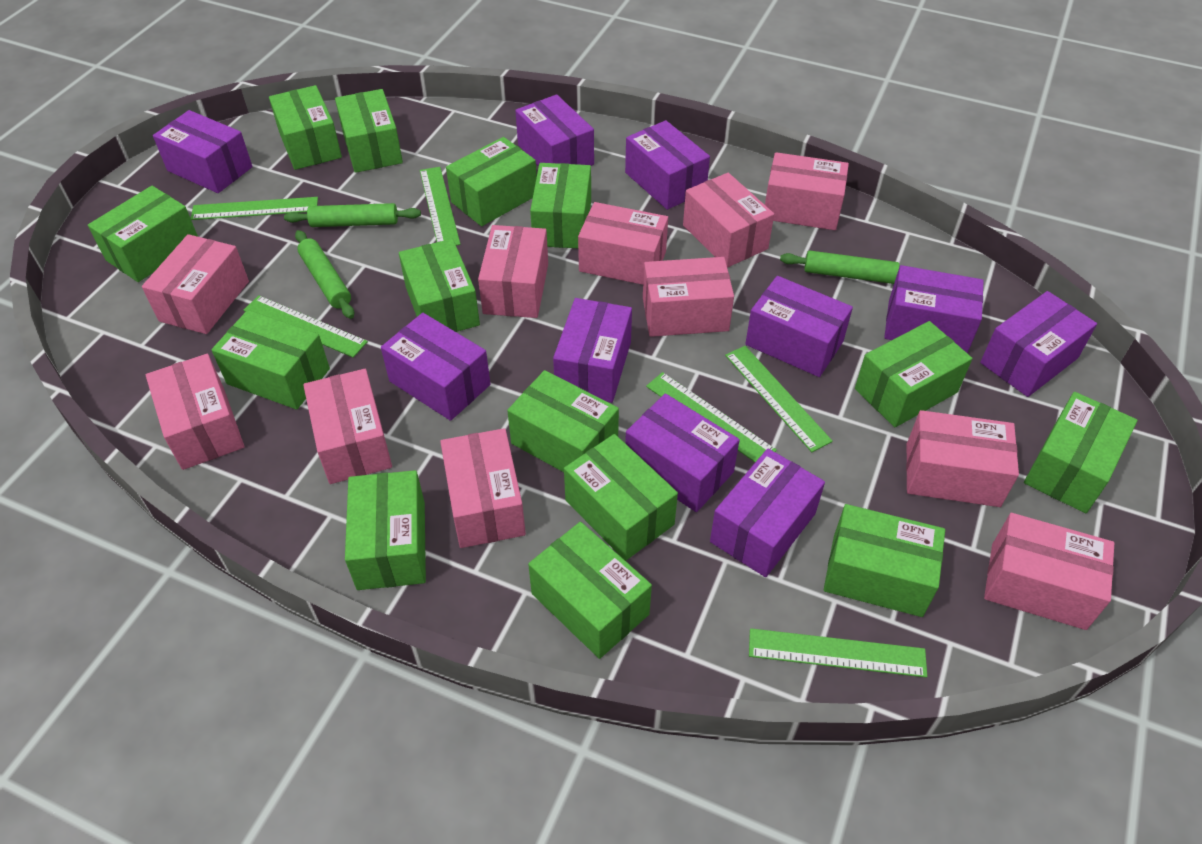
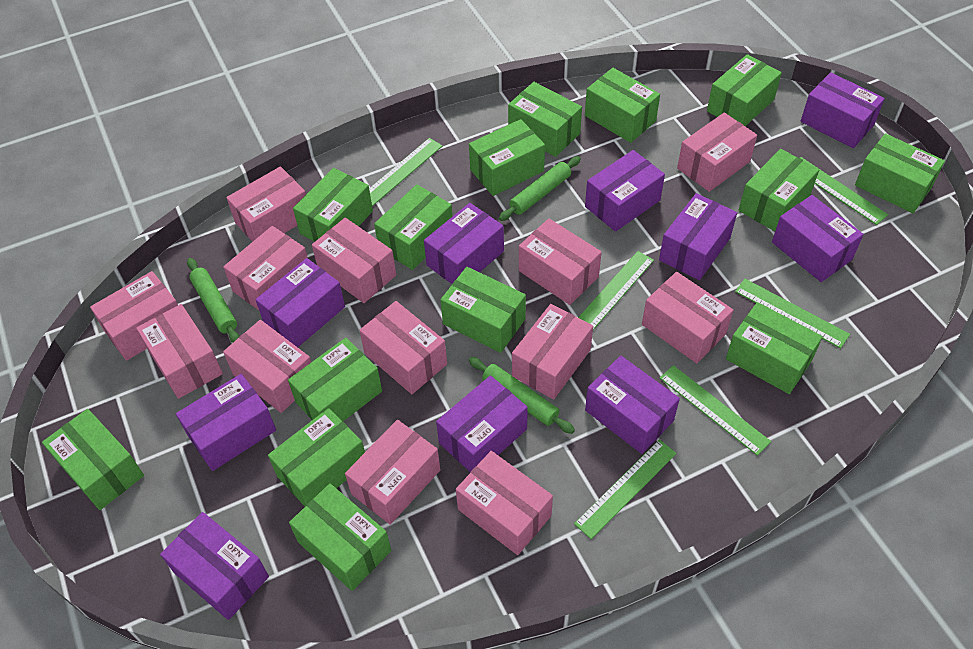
pink box: 11 -> 13

